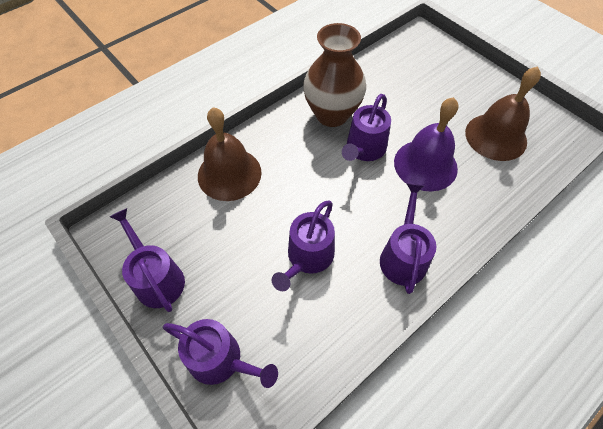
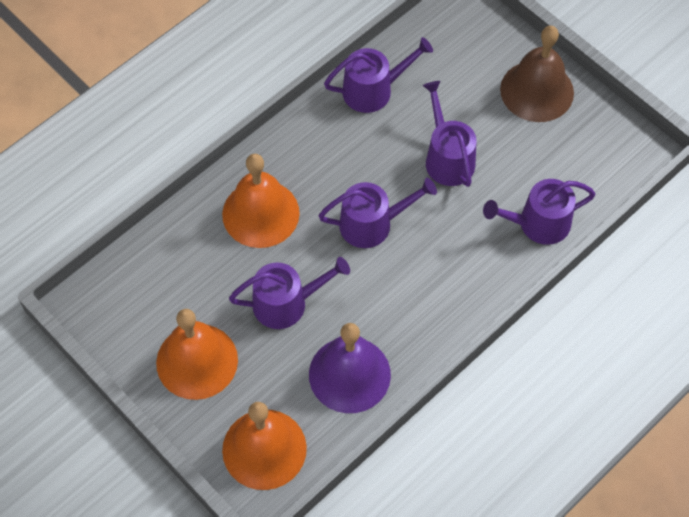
brown bell: 2 -> 1
brown vase: 1 -> 0
orange bell: 0 -> 3

